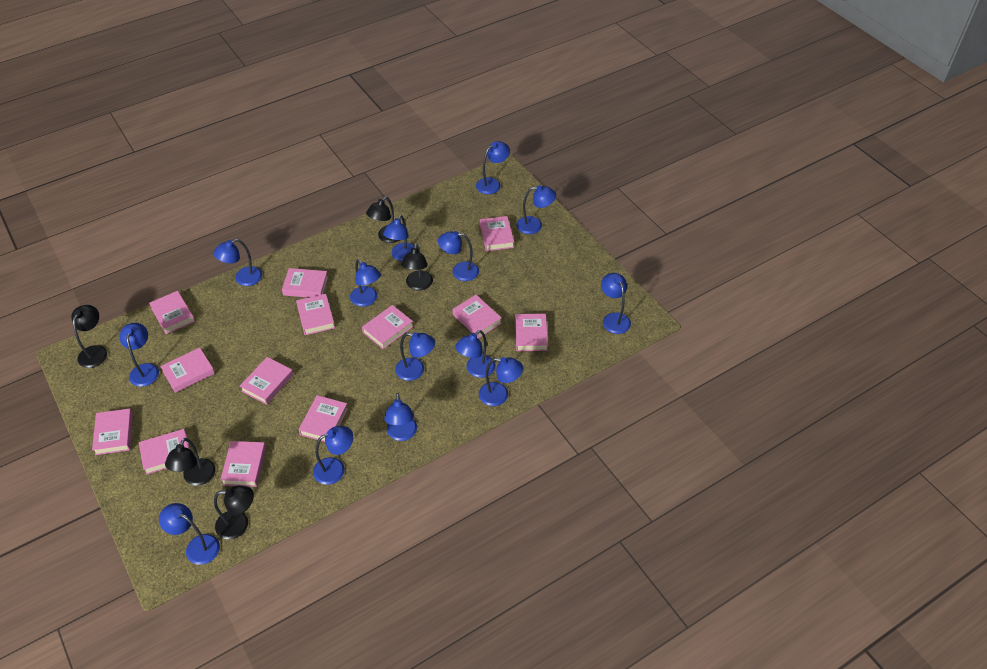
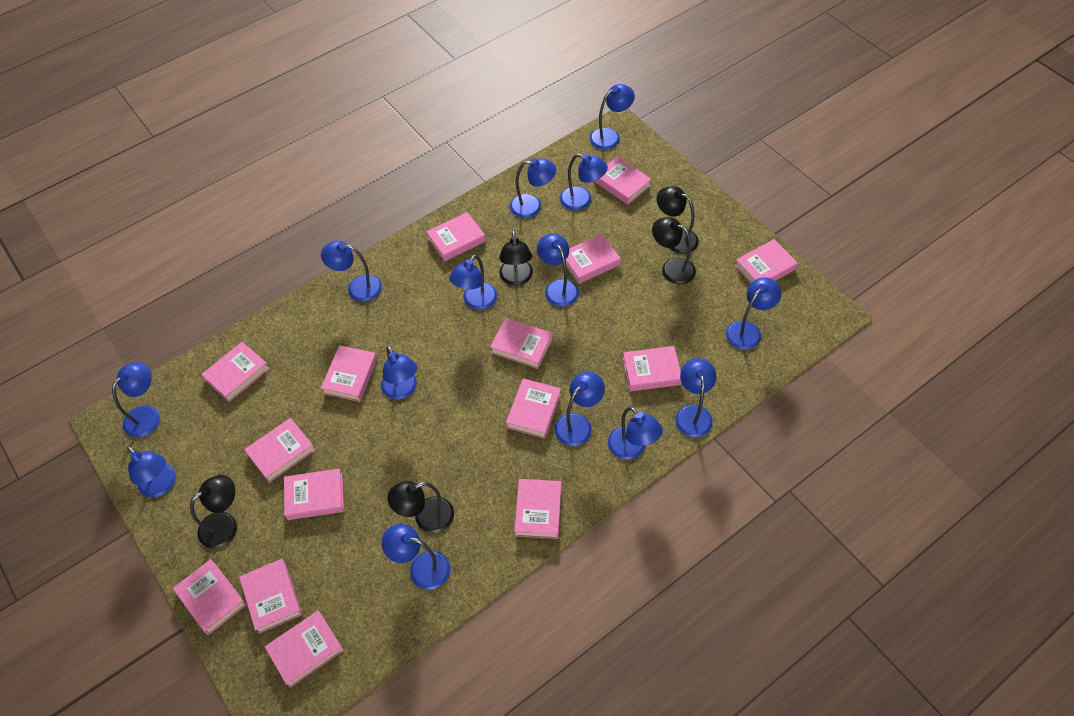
pink book: 13 -> 15

